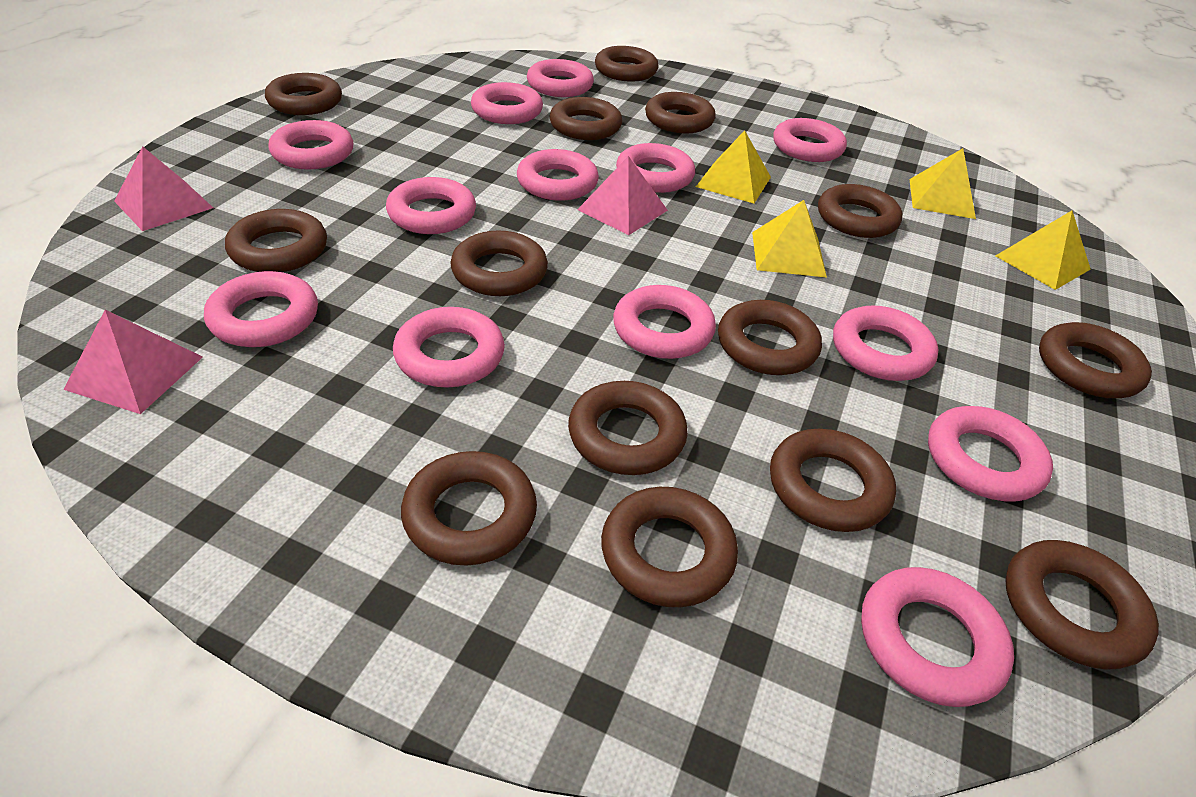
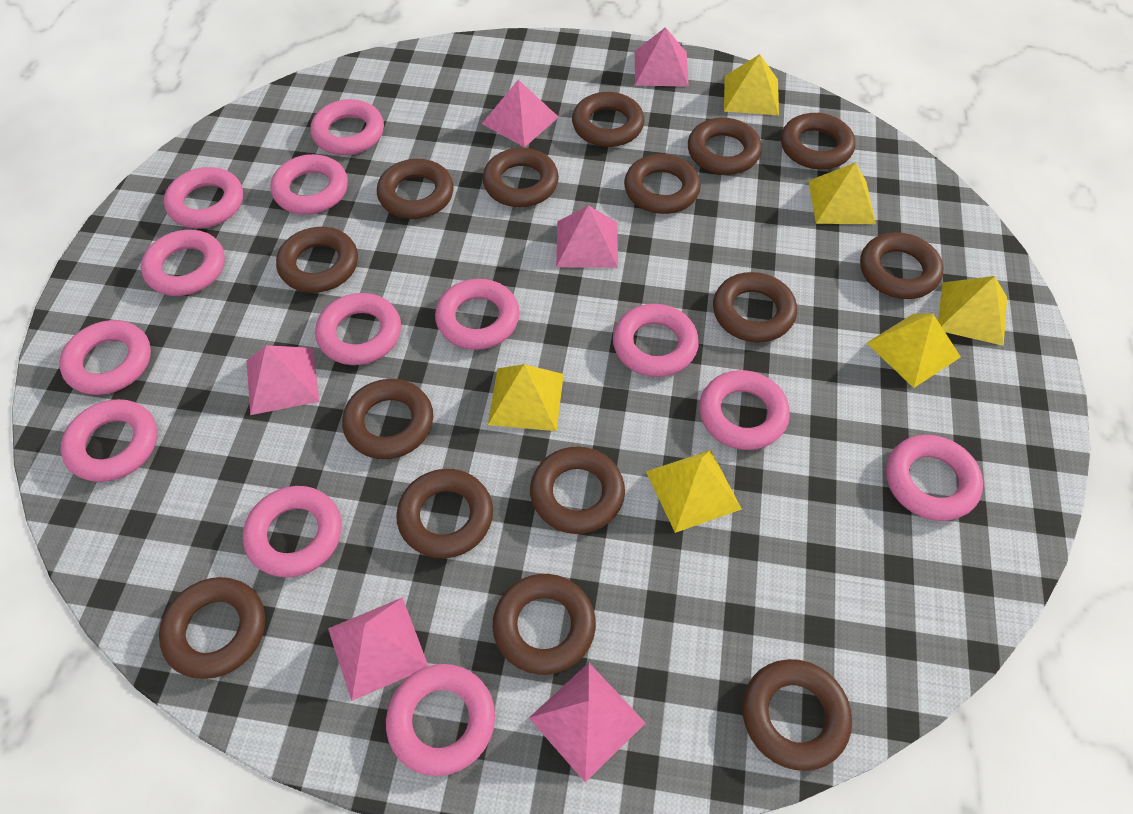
brown ring: 14 -> 15
pink pyramid: 3 -> 6
yellow pyramid: 4 -> 6

